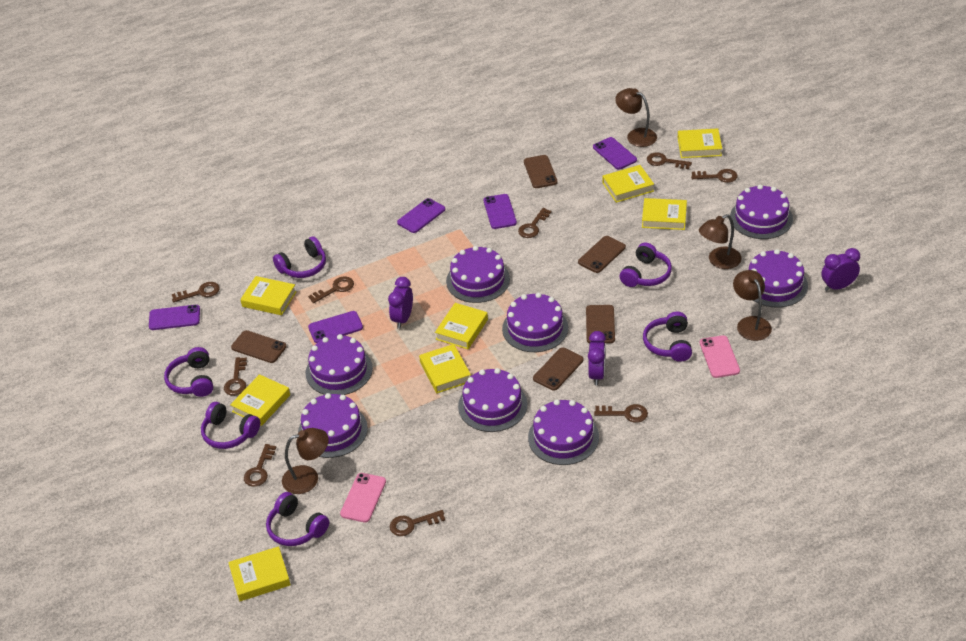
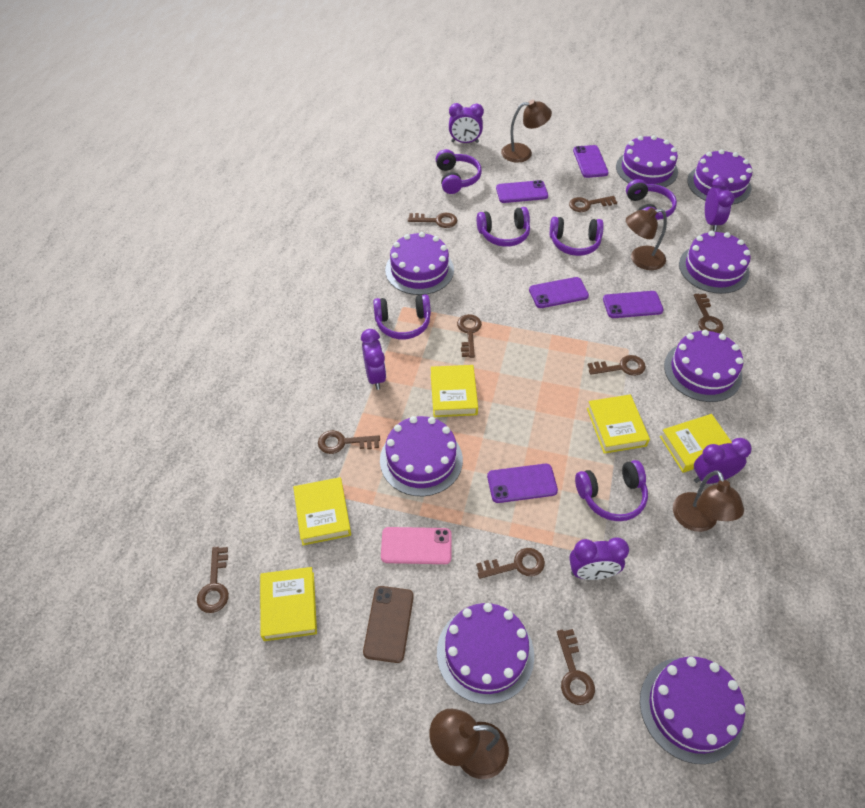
brown phone: 5 -> 1
pink phone: 2 -> 1
purple clock: 3 -> 5
yellow book: 8 -> 5

